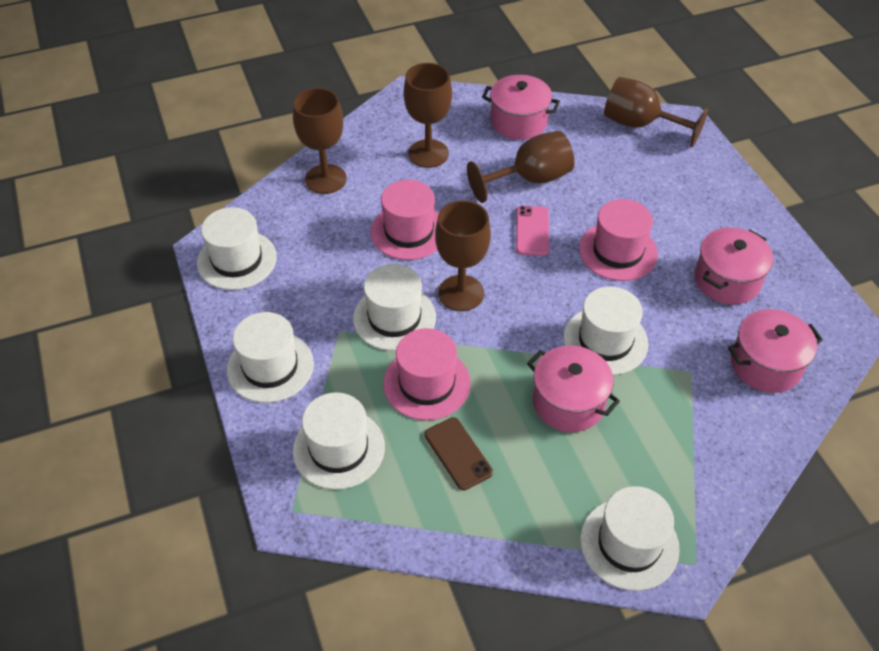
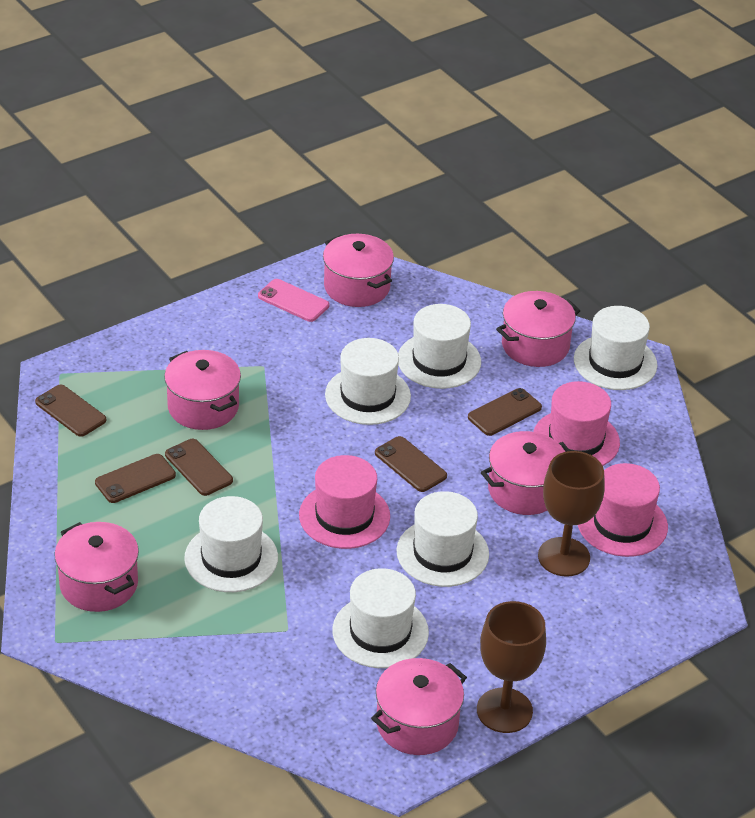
brown goblet: 5 -> 2
brown phone: 1 -> 5
pink pot: 4 -> 6

